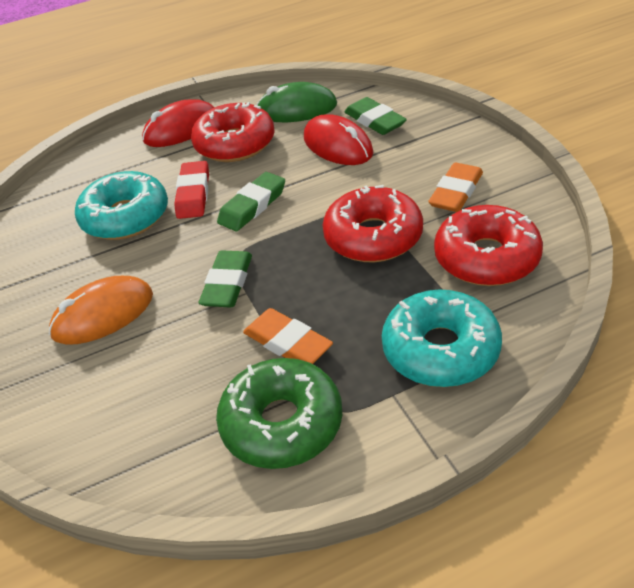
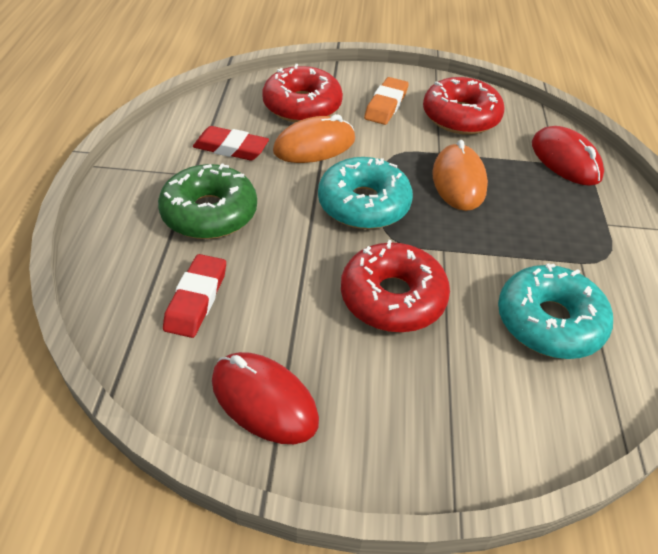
green eraser: 3 -> 0
green mouse: 1 -> 0
orange eraser: 2 -> 1
orange mouse: 1 -> 2
red eraser: 1 -> 2

